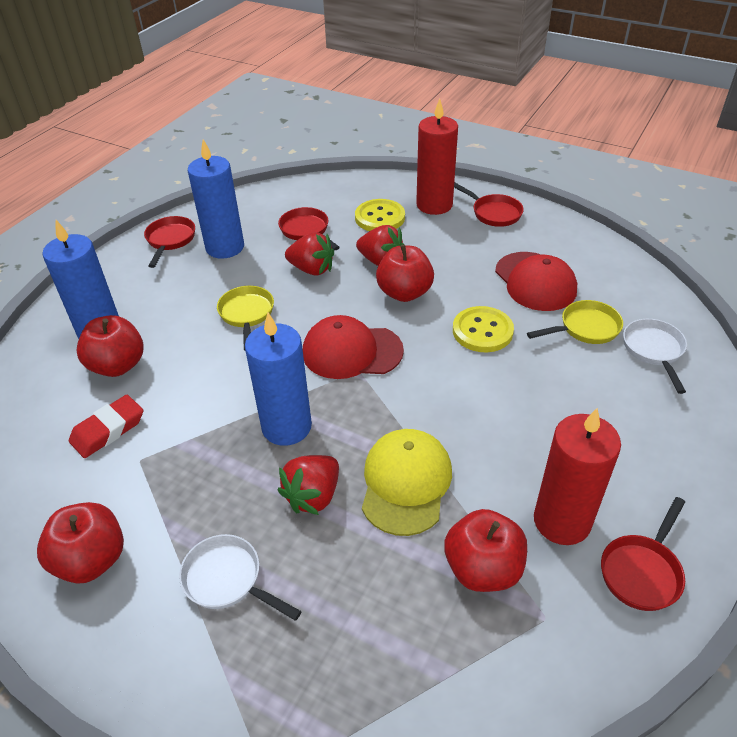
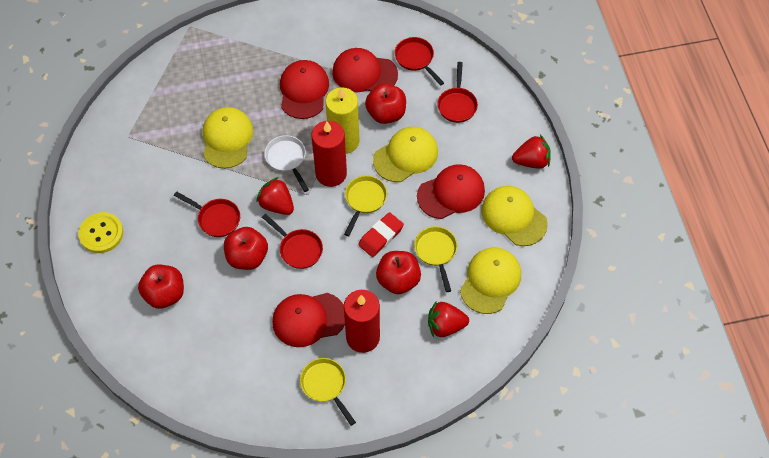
blue candle: 3 -> 0
red cap: 2 -> 4
white pan: 2 -> 1
yellow button: 2 -> 1
yellow candle: 0 -> 1
yellow cap: 1 -> 4
yellow pan: 2 -> 3

